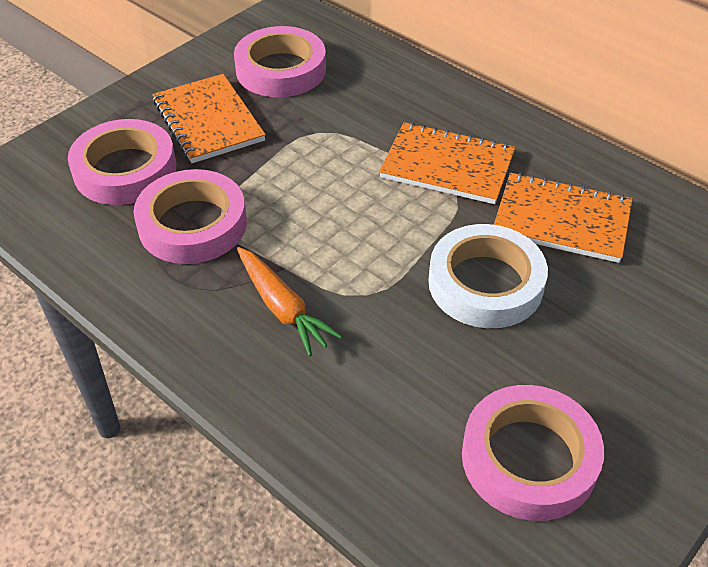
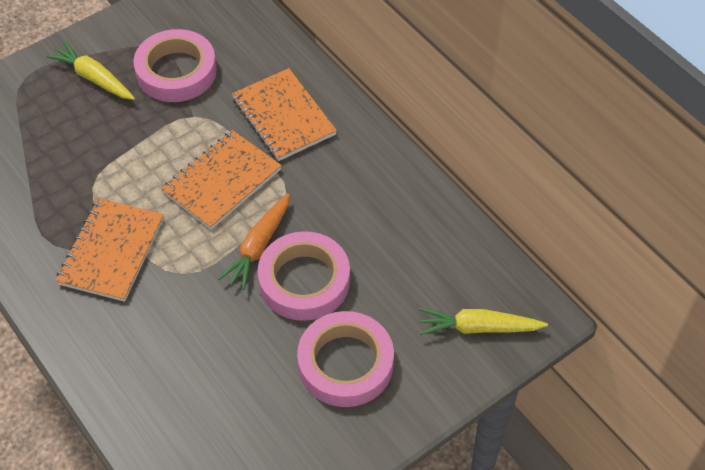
pink tape: 4 -> 3
white tape: 1 -> 0
yellow carrot: 0 -> 2

